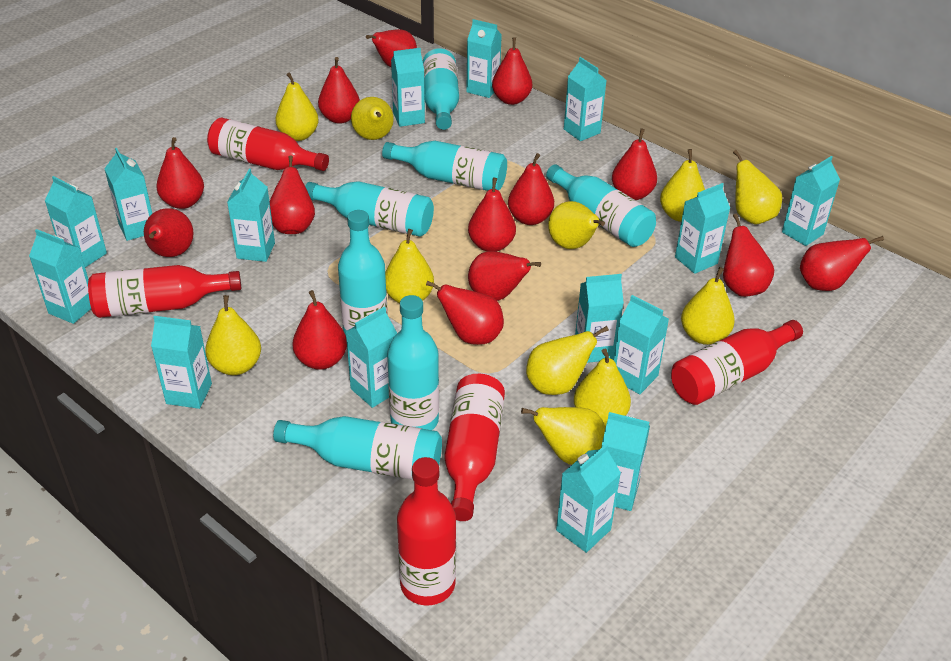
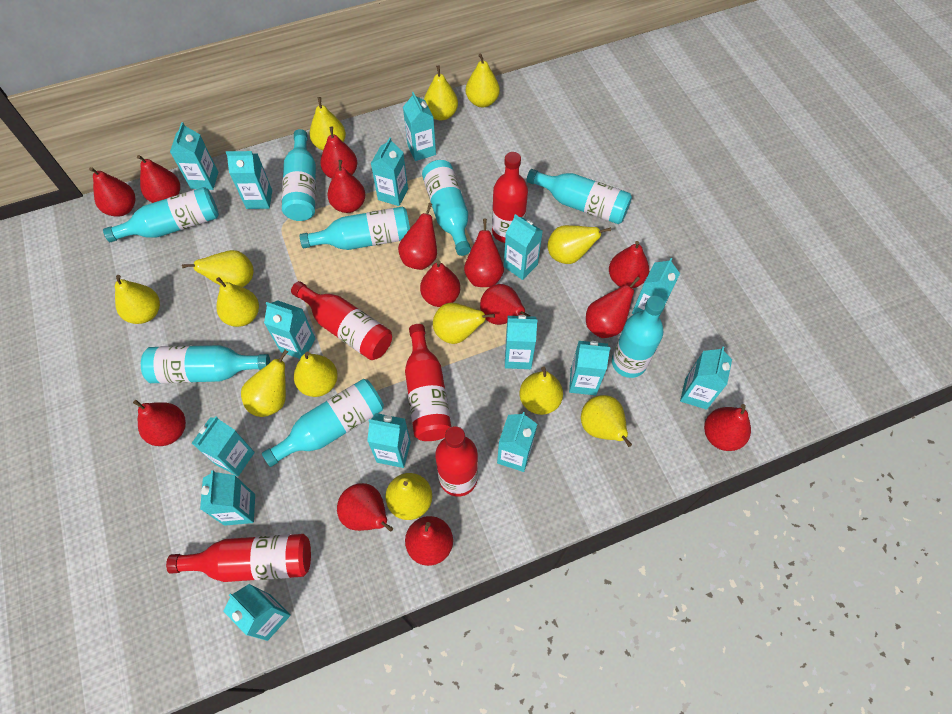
turquoise bottle: 7 -> 8
yellow pear: 11 -> 13

